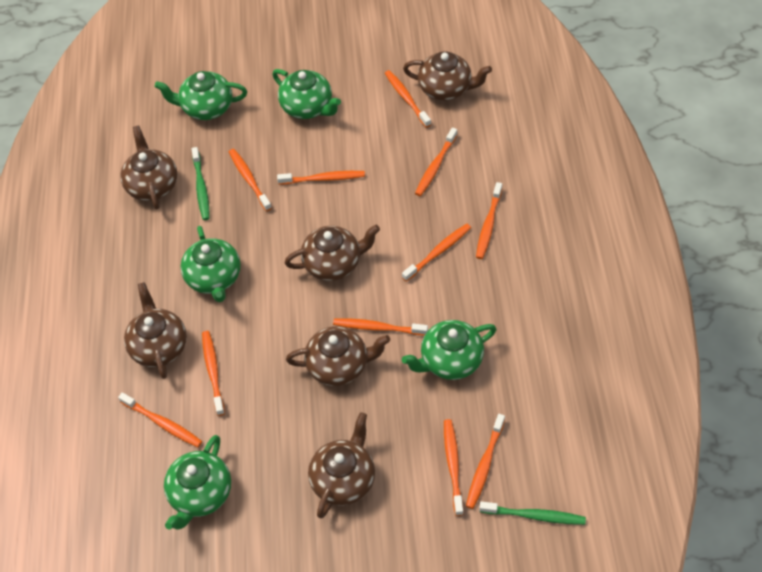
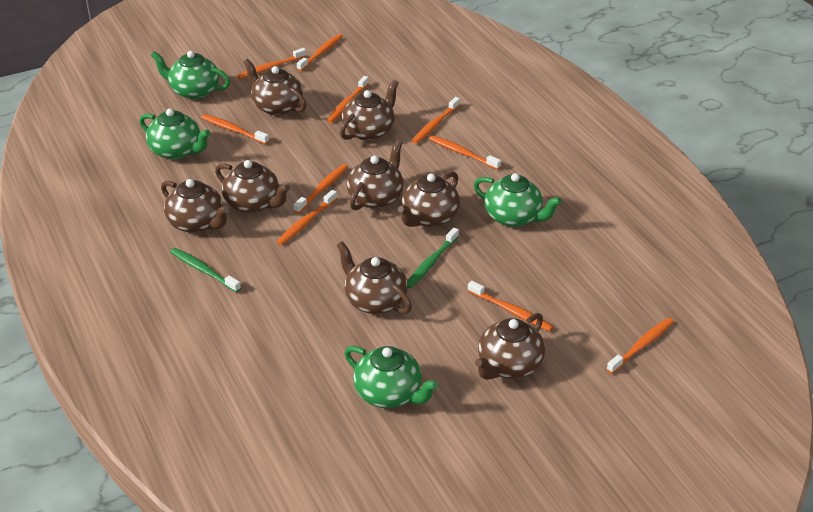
brown teapot: 6 -> 8
green teapot: 5 -> 4
orange toothbrush: 11 -> 10

